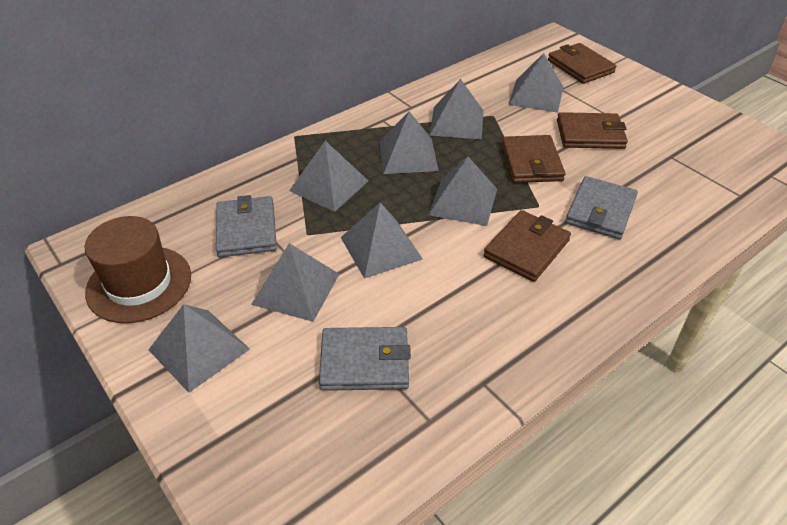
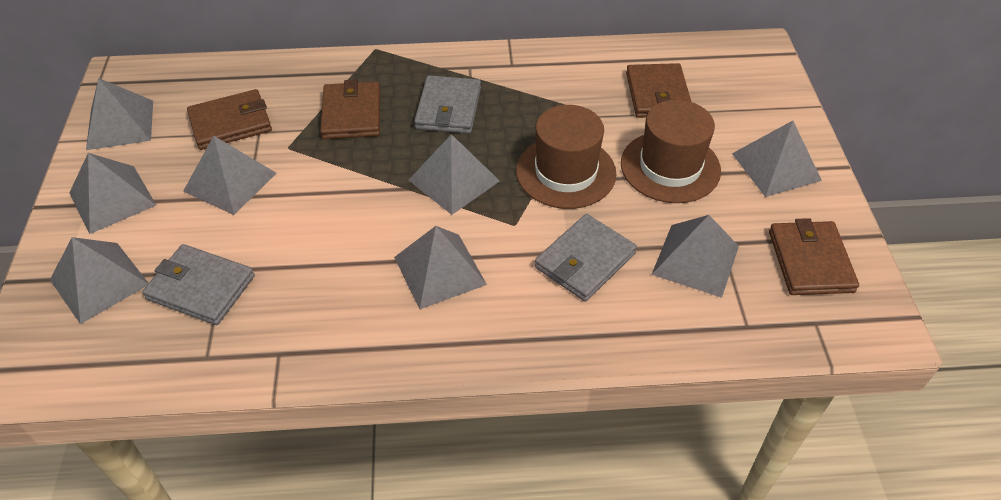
brown hat: 1 -> 2

